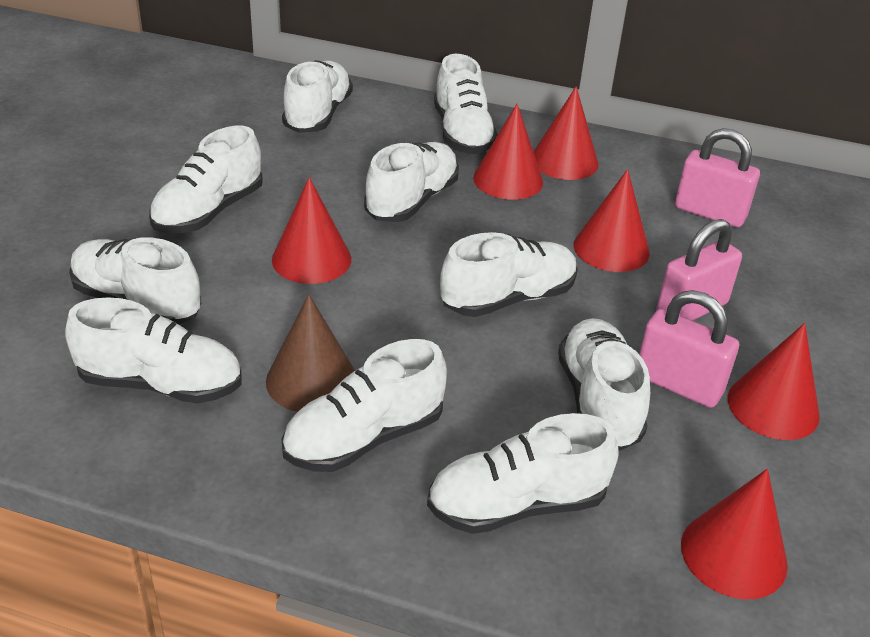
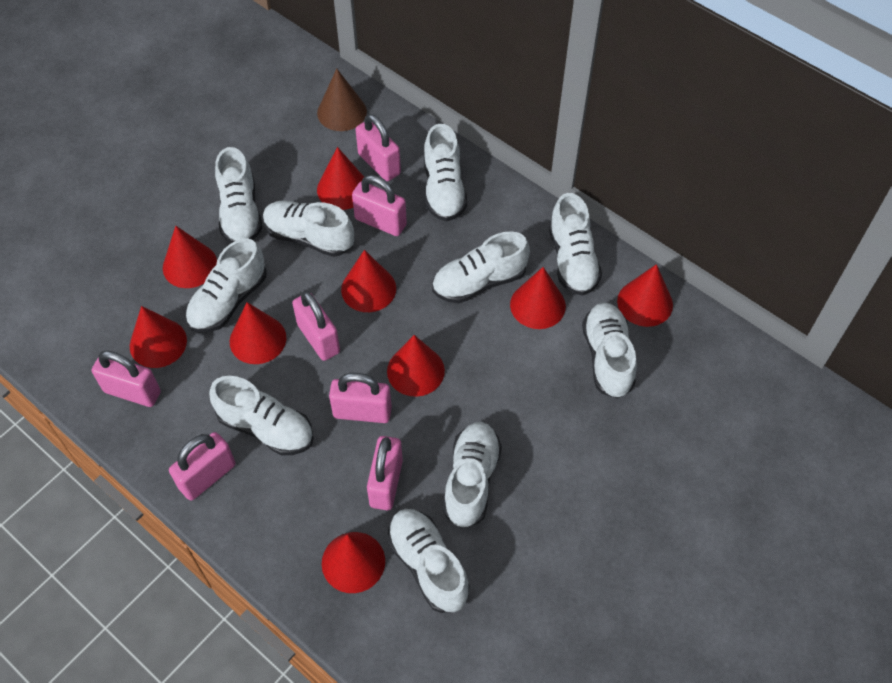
pink padlock: 3 -> 7
red cone: 6 -> 9

